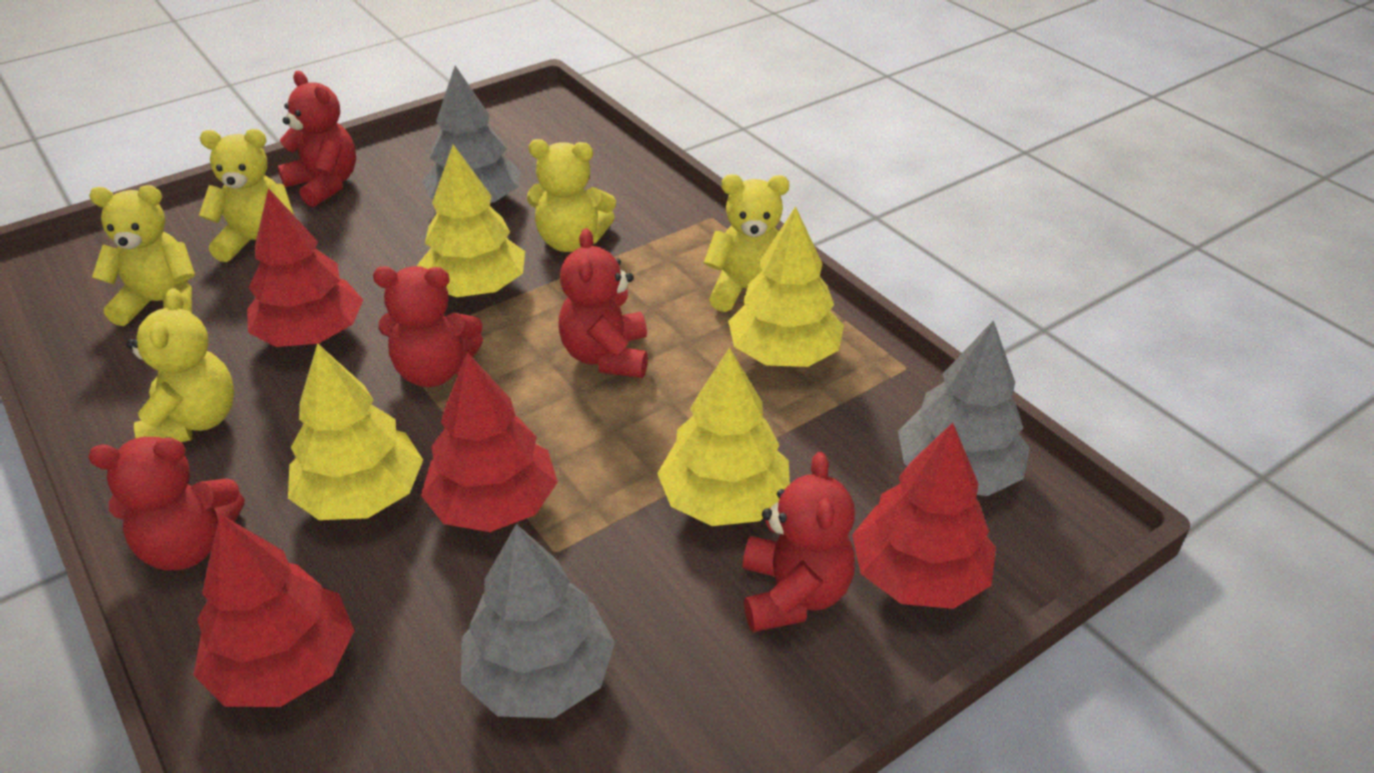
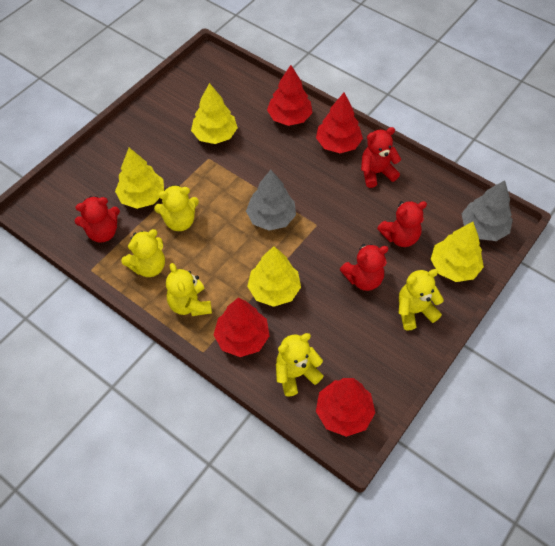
grey tree: 3 -> 2
red teddy bear: 5 -> 4

